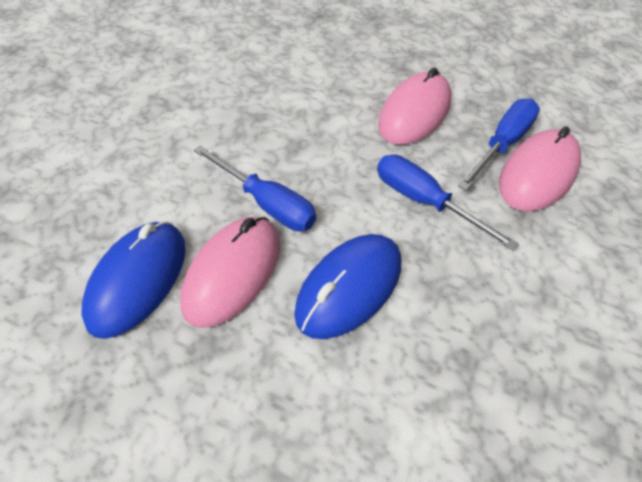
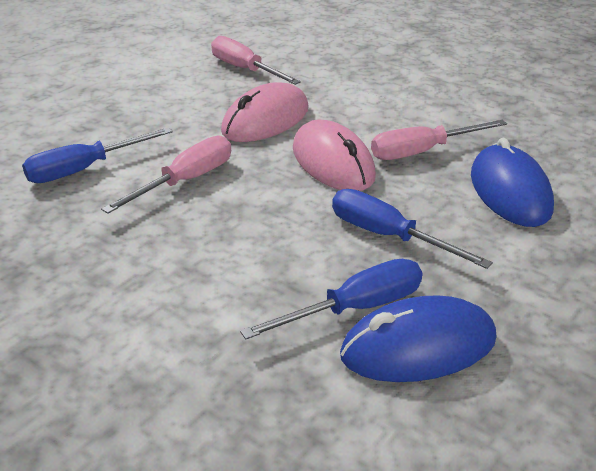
pink mouse: 3 -> 2
pink screwdriver: 0 -> 3

